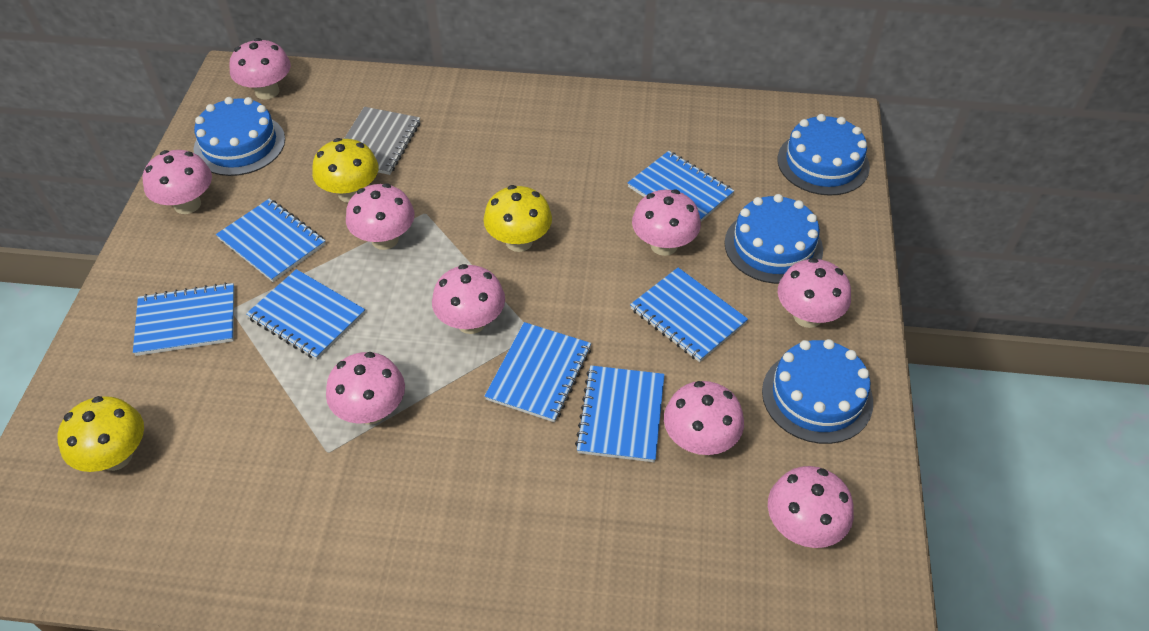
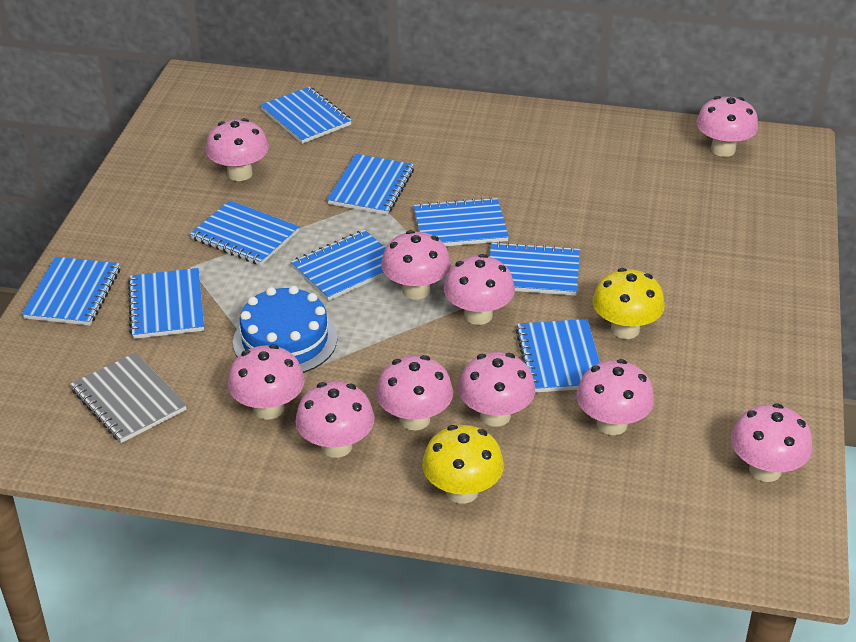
blue cake: 4 -> 1
blue notebook: 7 -> 9
pink mushroom: 9 -> 10
yellow mushroom: 3 -> 2

